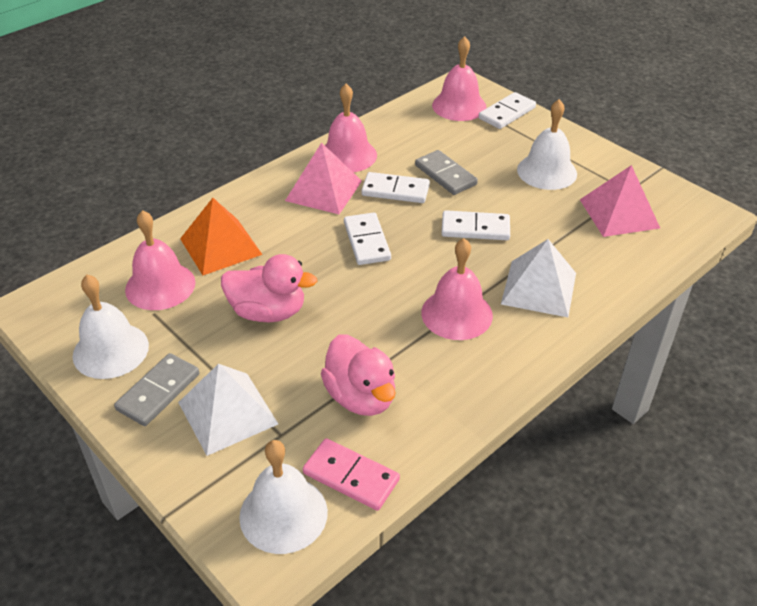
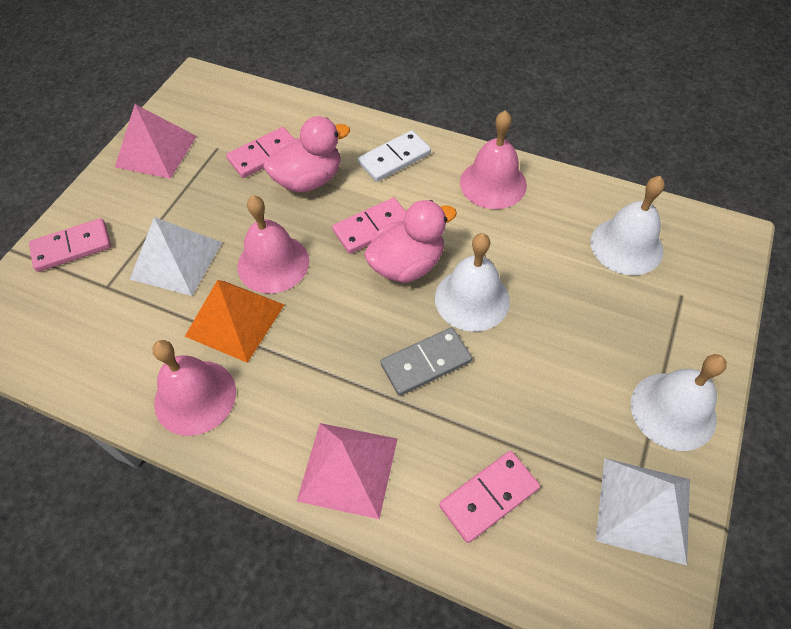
grey domino: 2 -> 1
pink bell: 4 -> 3
pink domino: 1 -> 4
white domino: 4 -> 1

